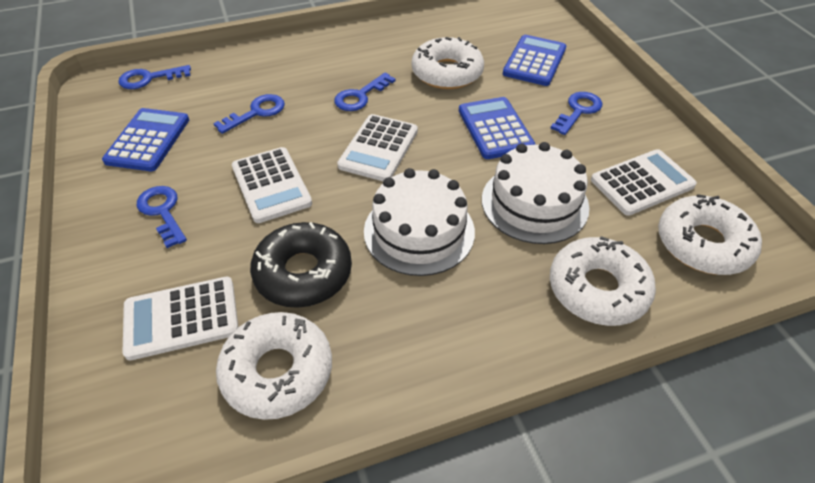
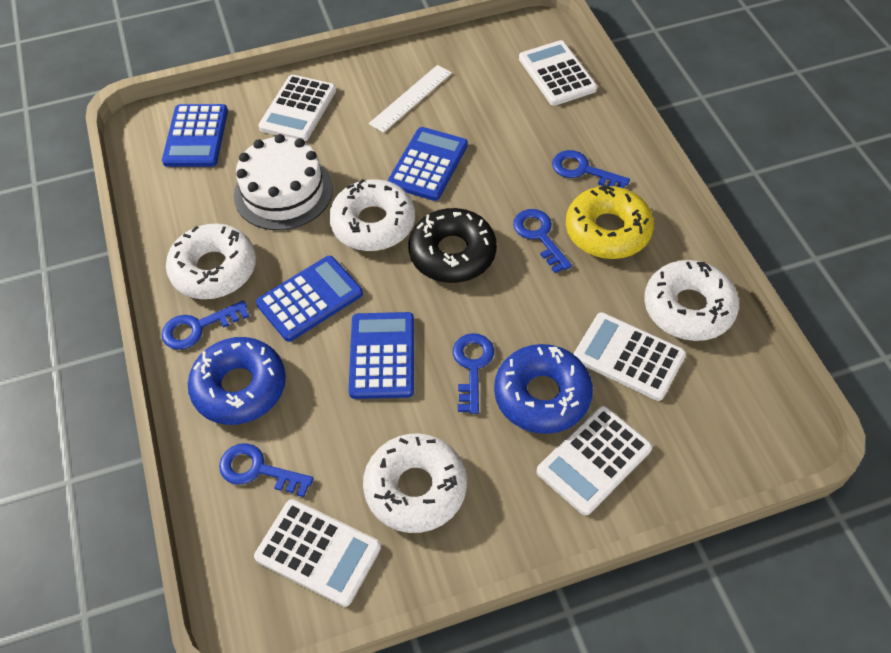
blue calculator: 3 -> 4
blue donut: 0 -> 2
white cake: 2 -> 1
white calculator: 4 -> 5
white ruler: 0 -> 1
yellow donut: 0 -> 1

